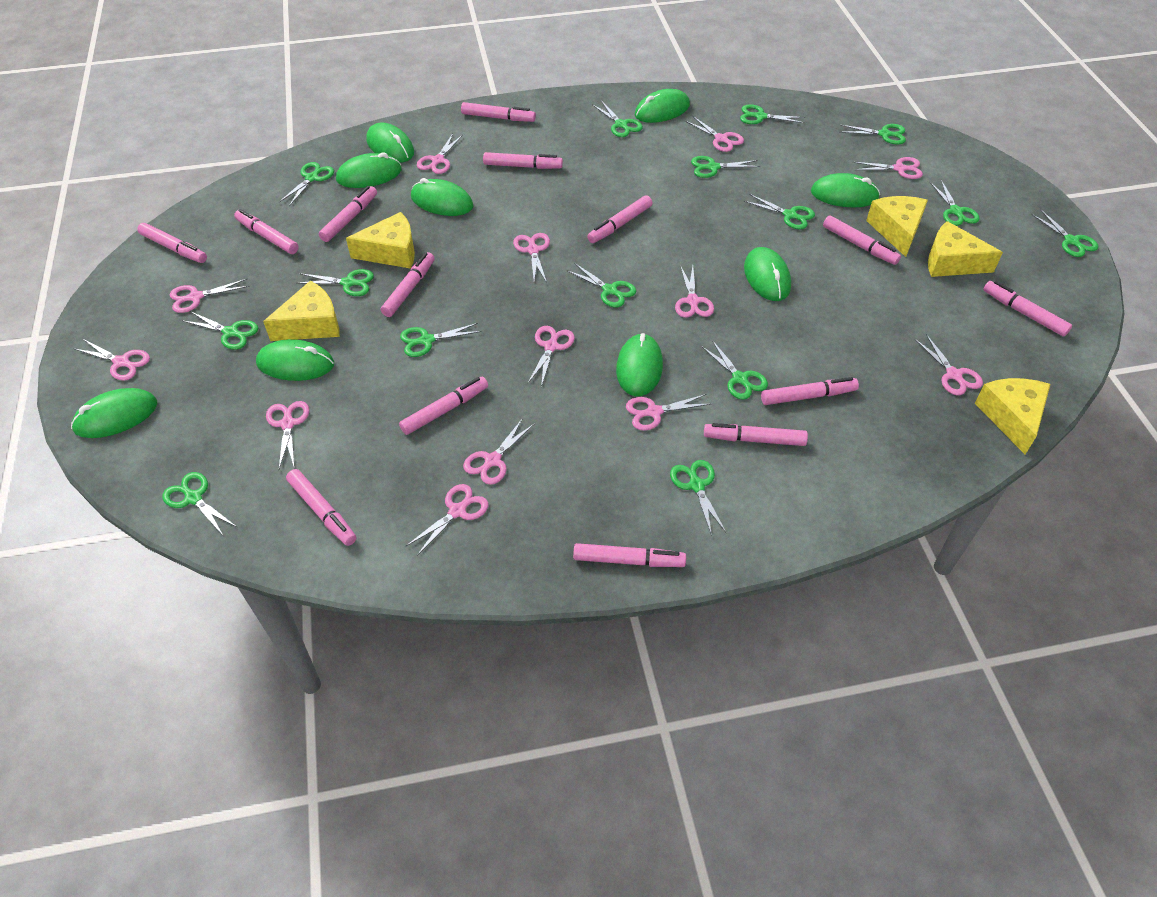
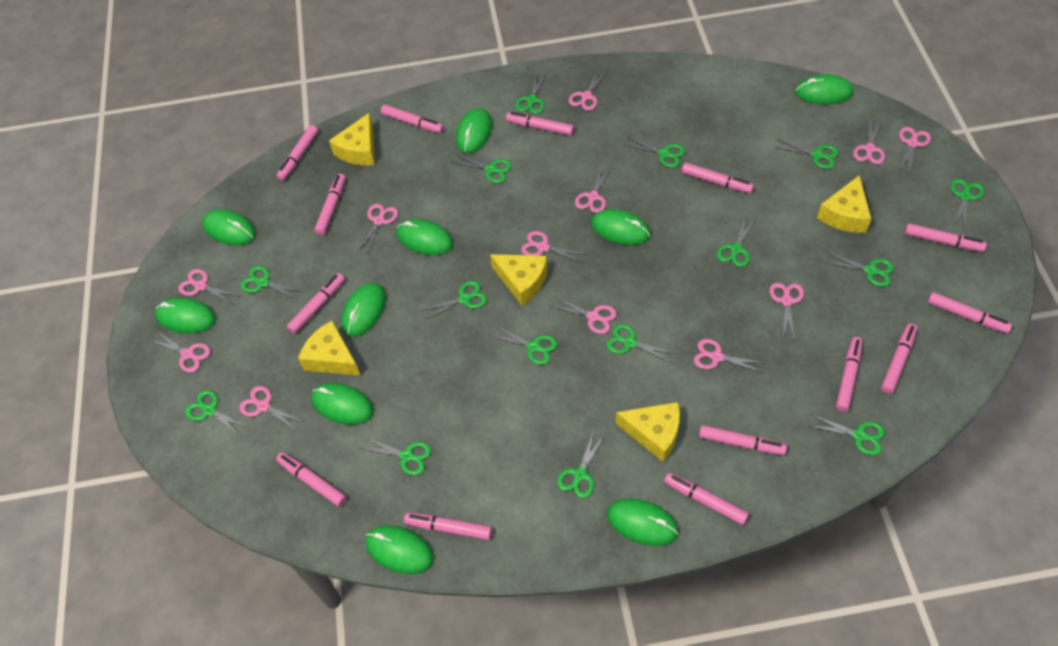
green mouse: 9 -> 10
pink scissors: 13 -> 12

